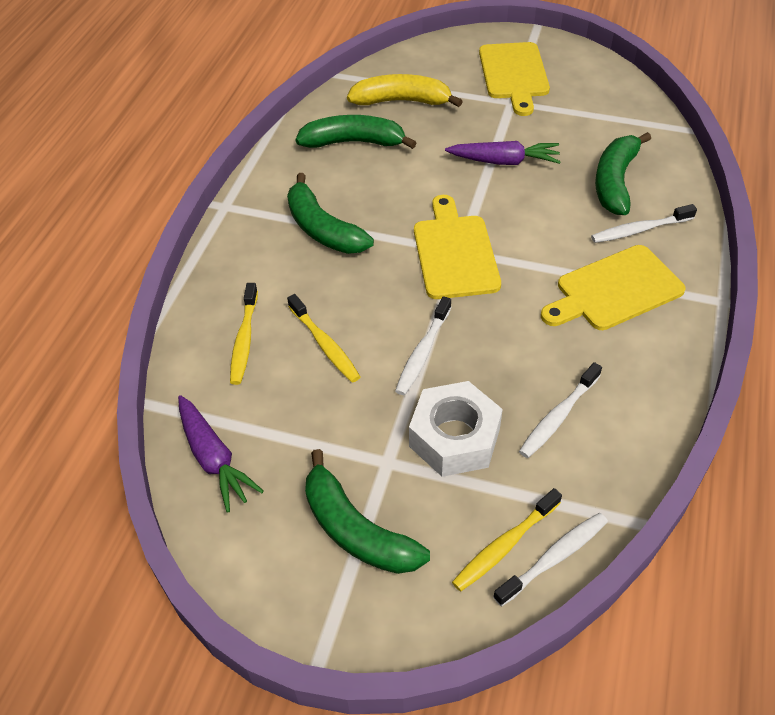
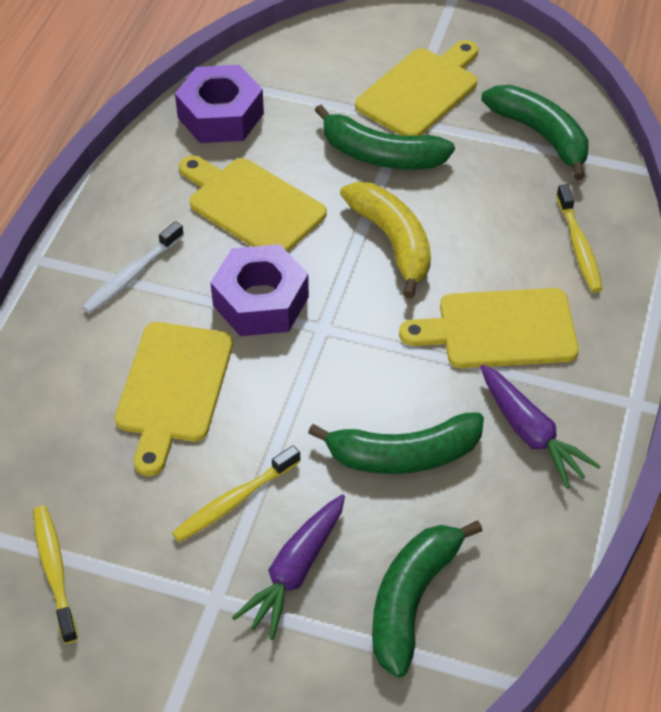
purple nut: 0 -> 2
white nut: 1 -> 0
white toothbrush: 4 -> 1
yellow cutting board: 3 -> 4

